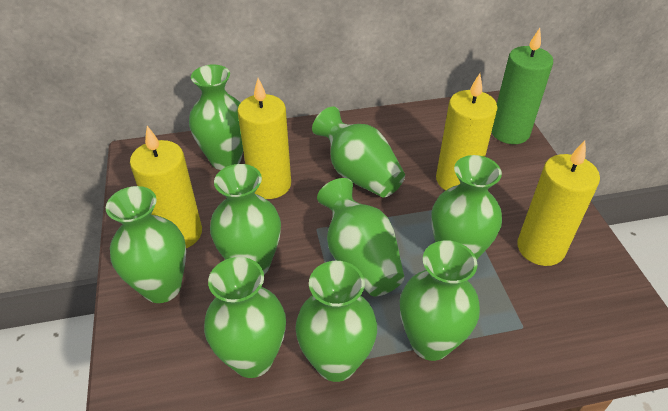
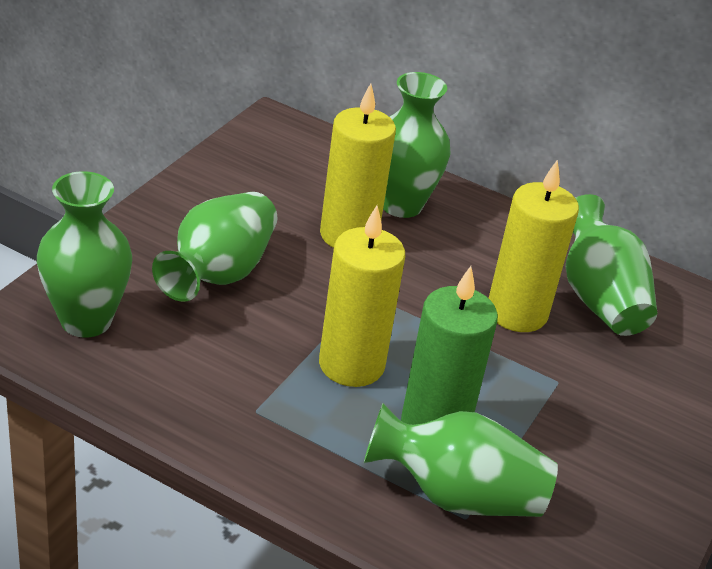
green vase: 9 -> 5
yellow candle: 4 -> 3

